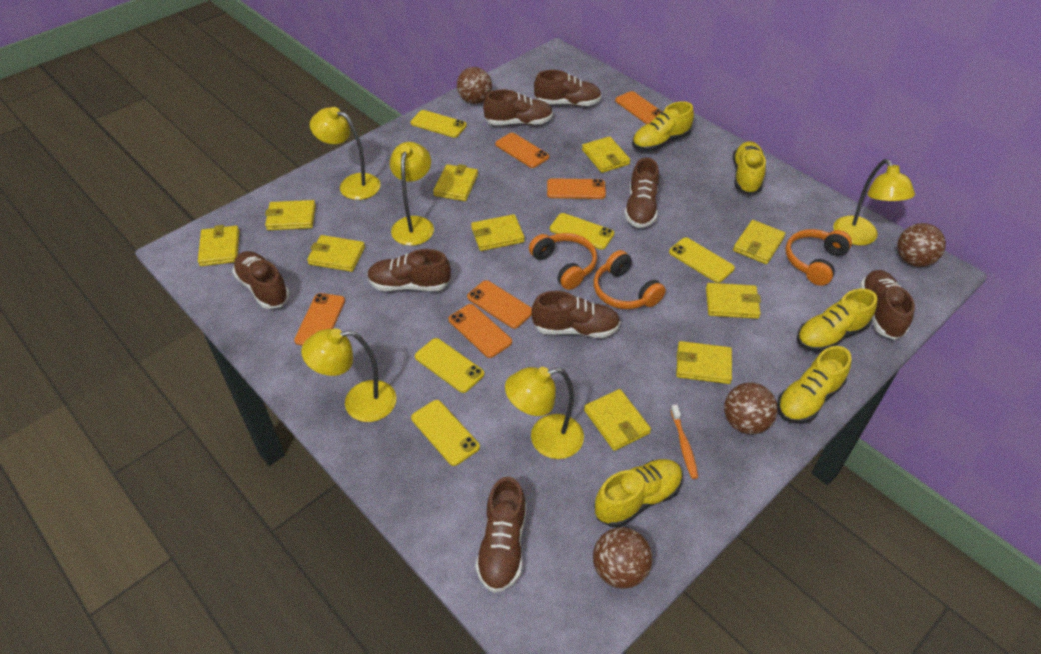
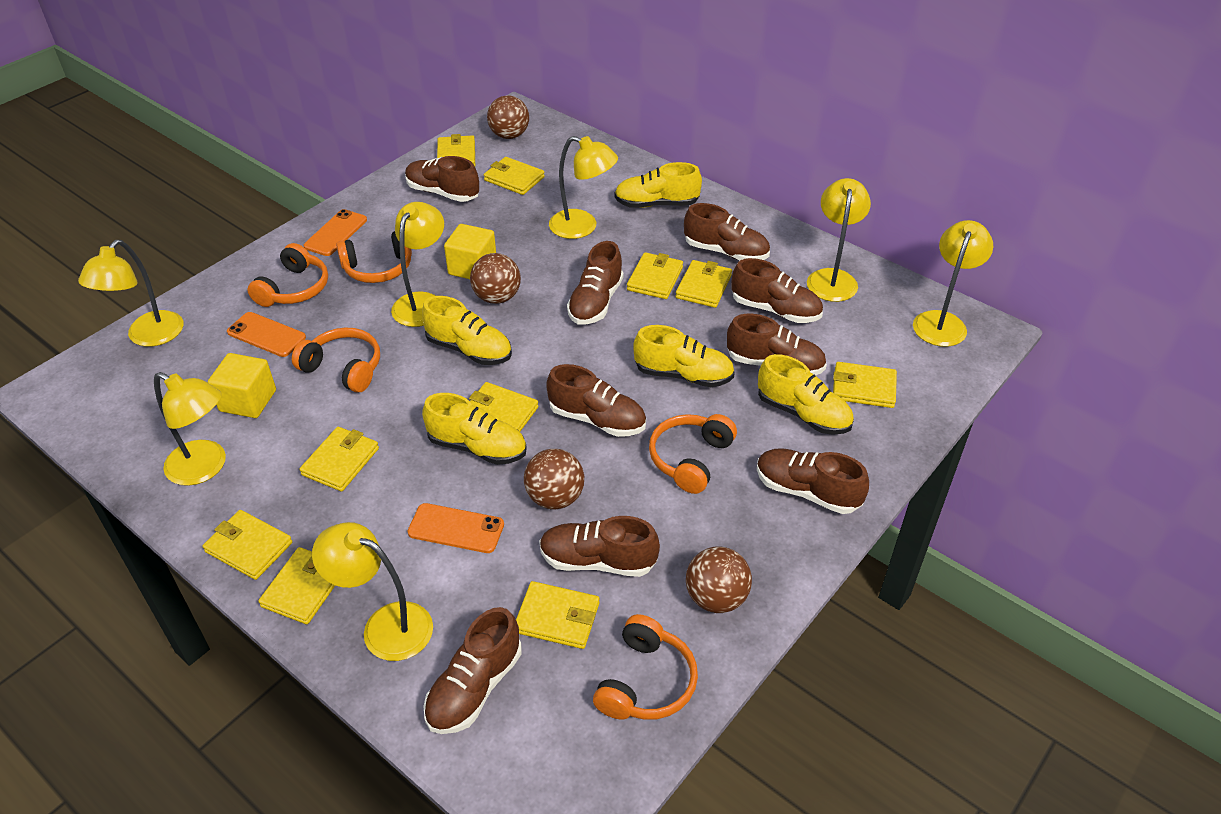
brown shoe: 8 -> 9
orange headphones: 3 -> 5
orange phone: 6 -> 3
orange toothbrush: 1 -> 0
yellow cube: 0 -> 2
yellow lamp: 5 -> 7
yellow phone: 5 -> 0

